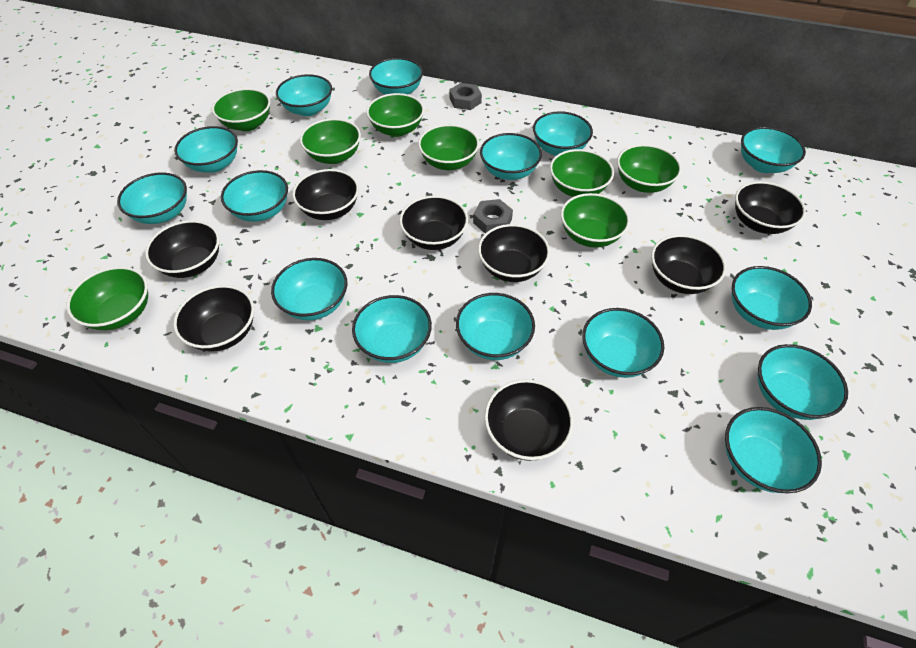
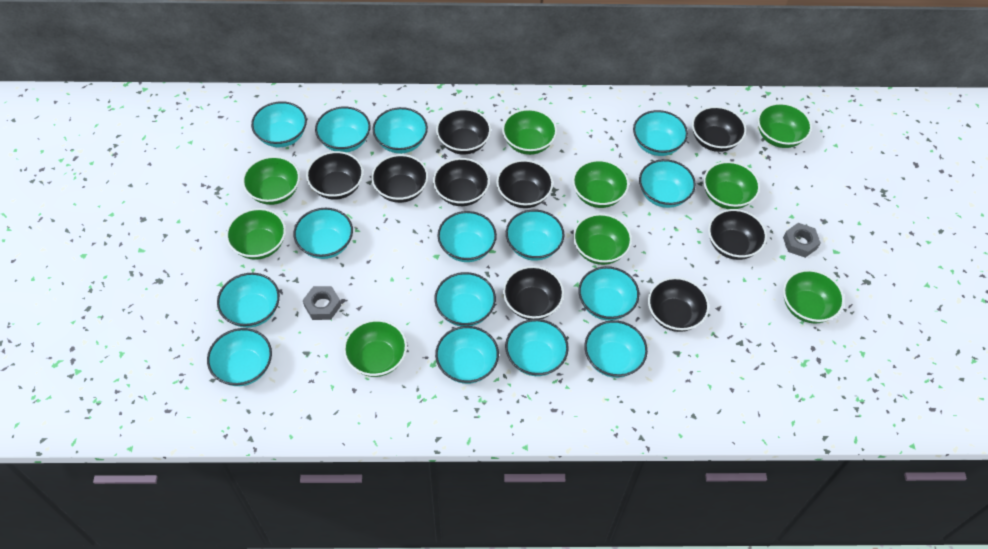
black bowl: 8 -> 9
green bowl: 8 -> 9

